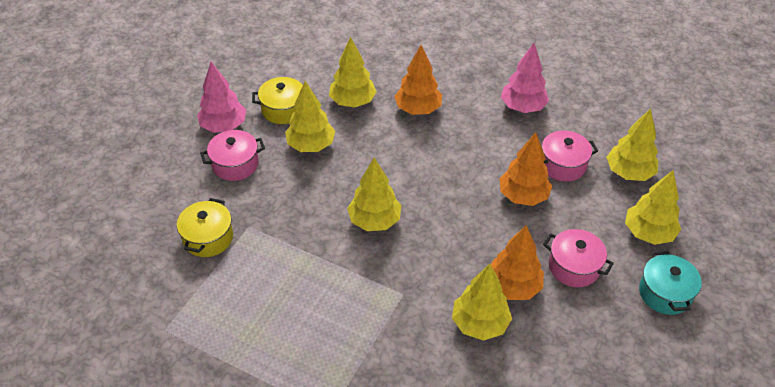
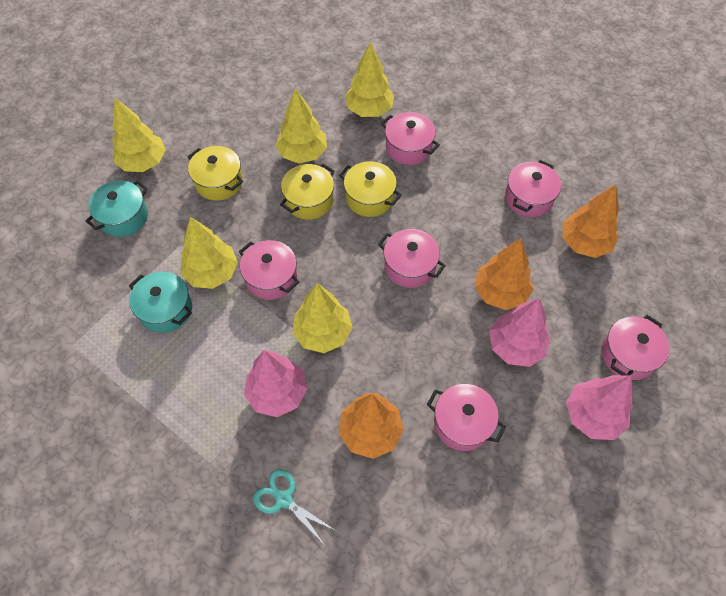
pink pot: 3 -> 6
pink tree: 2 -> 3
turquoise pot: 1 -> 2
turquoise scissors: 0 -> 1
yellow pot: 2 -> 3
yellow tree: 6 -> 5

